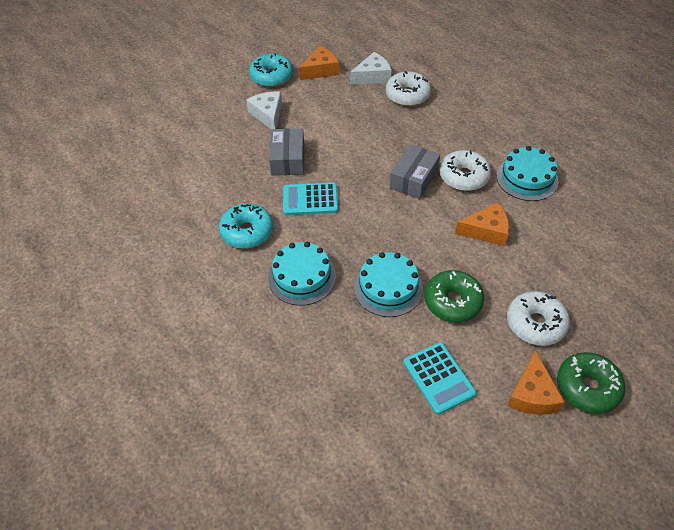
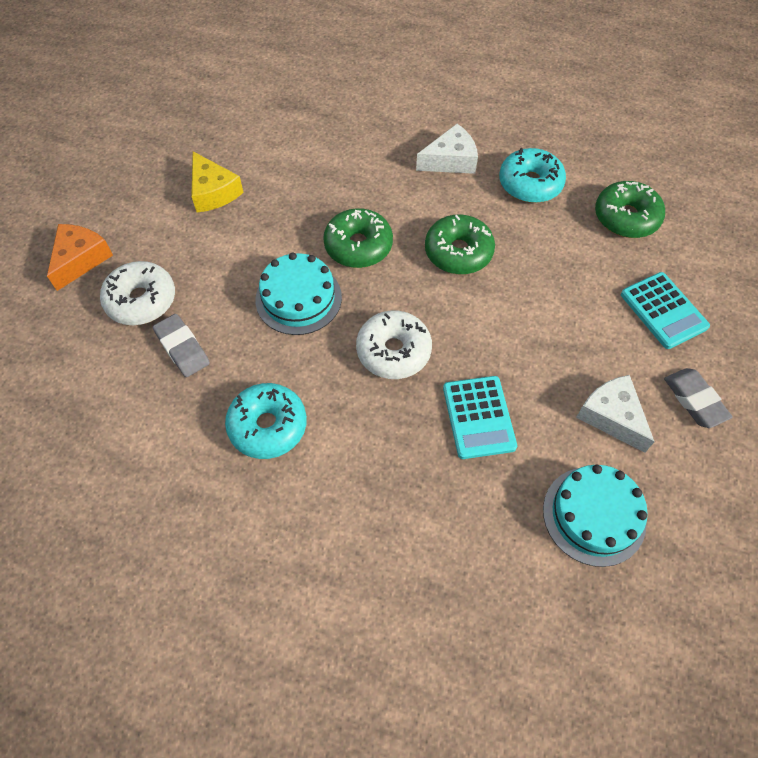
green donut: 2 -> 3
grey box: 2 -> 0
grey eraser: 0 -> 2
orange cheese: 3 -> 1
turquoise cake: 3 -> 2
white donut: 3 -> 2
yellow cheese: 0 -> 1

